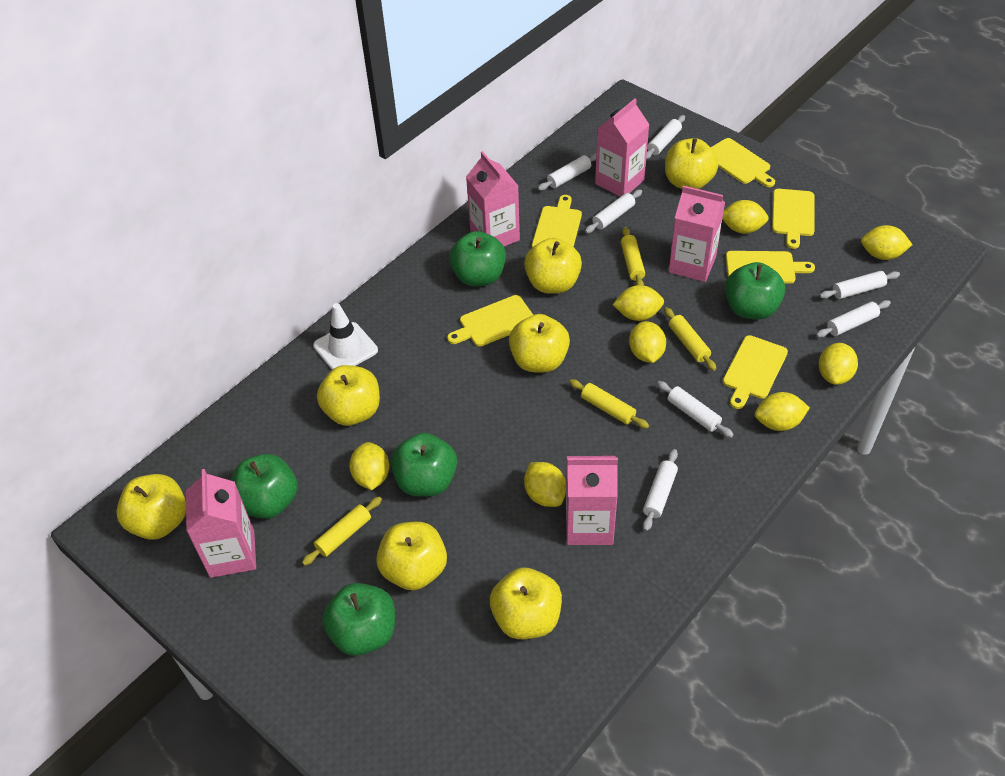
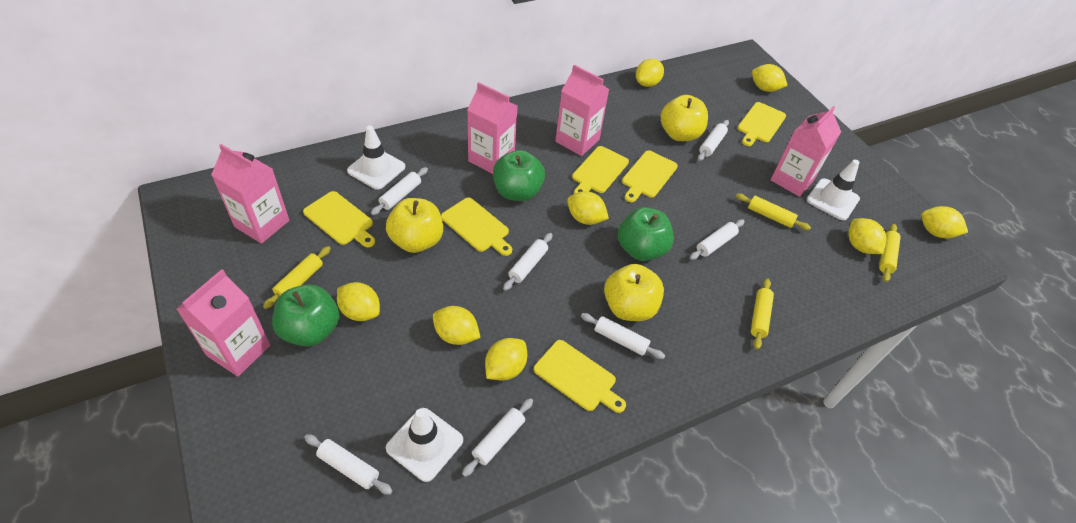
green apple: 5 -> 3
white traffic cone: 1 -> 3
yellow apple: 7 -> 3

